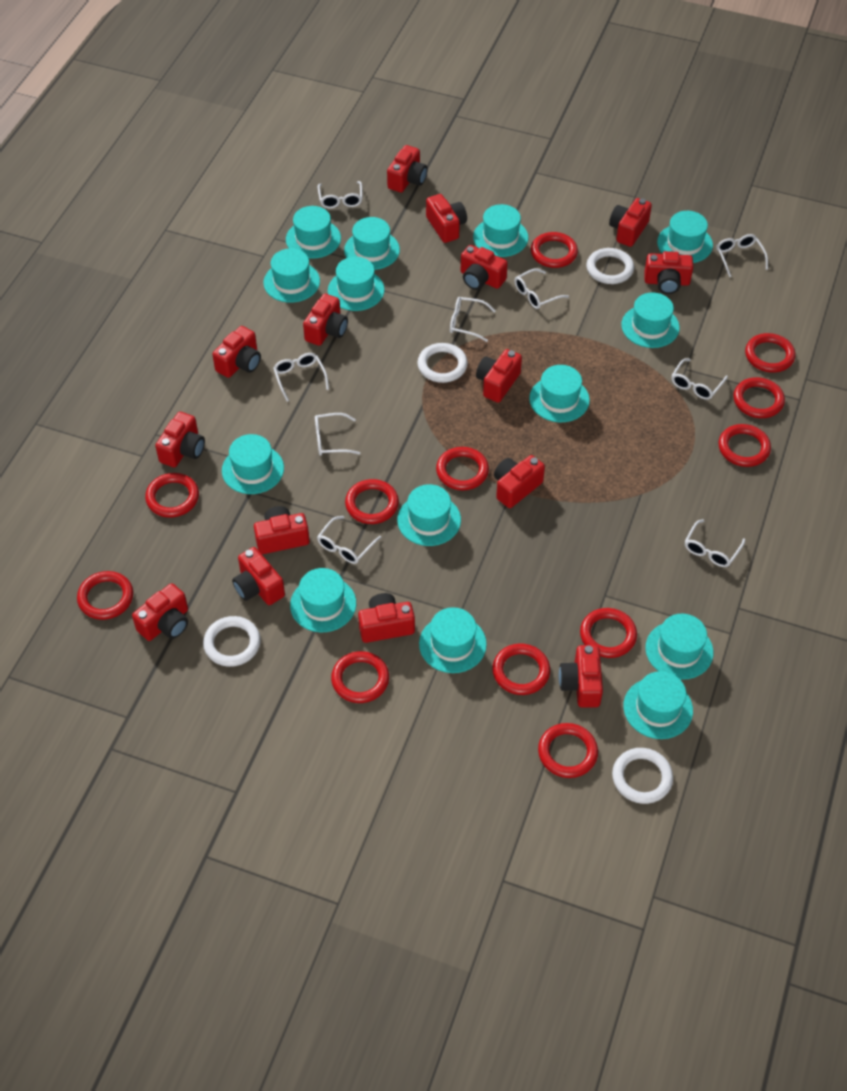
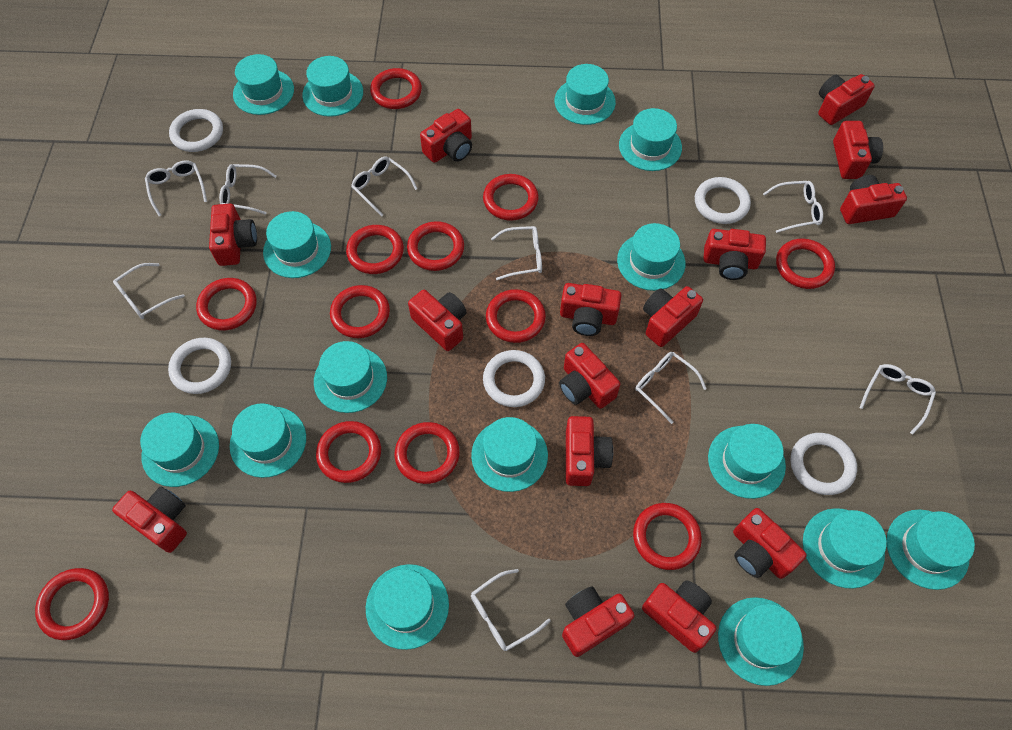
turquoise hat: 14 -> 15
white ring: 4 -> 5

